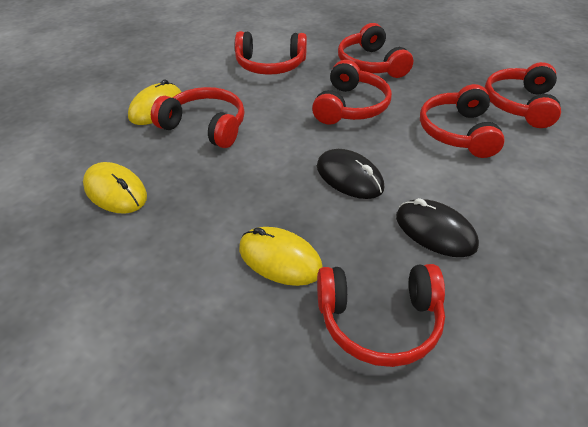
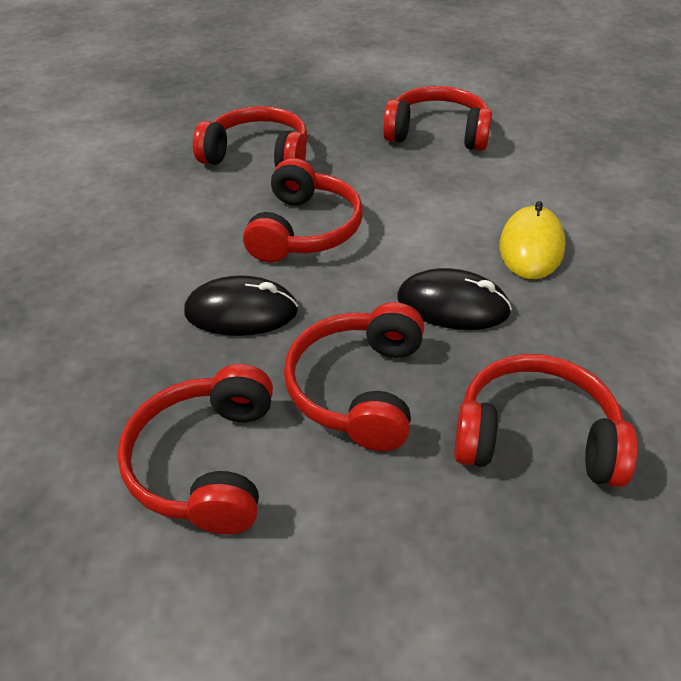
red headphones: 7 -> 6
yellow mouse: 3 -> 1

